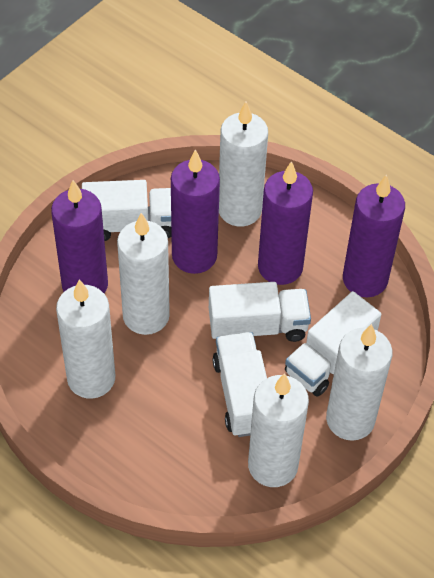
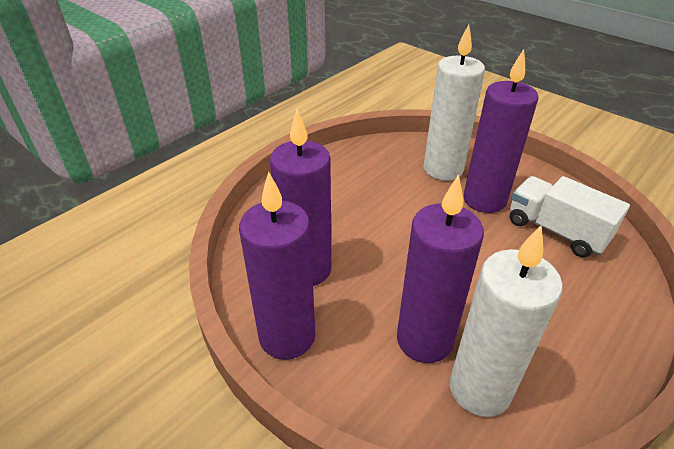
white candle: 5 -> 2
white truck: 4 -> 1

